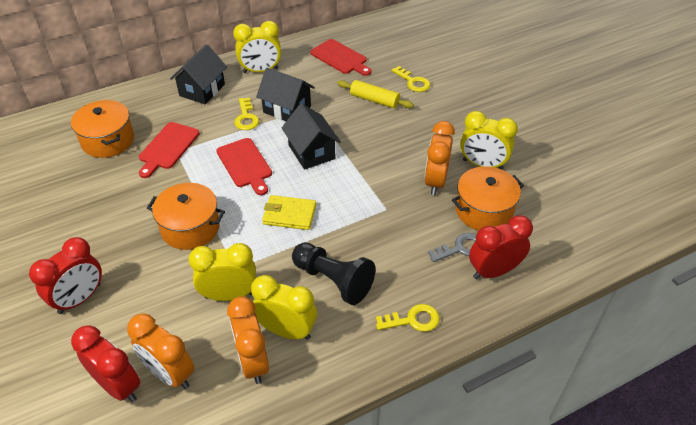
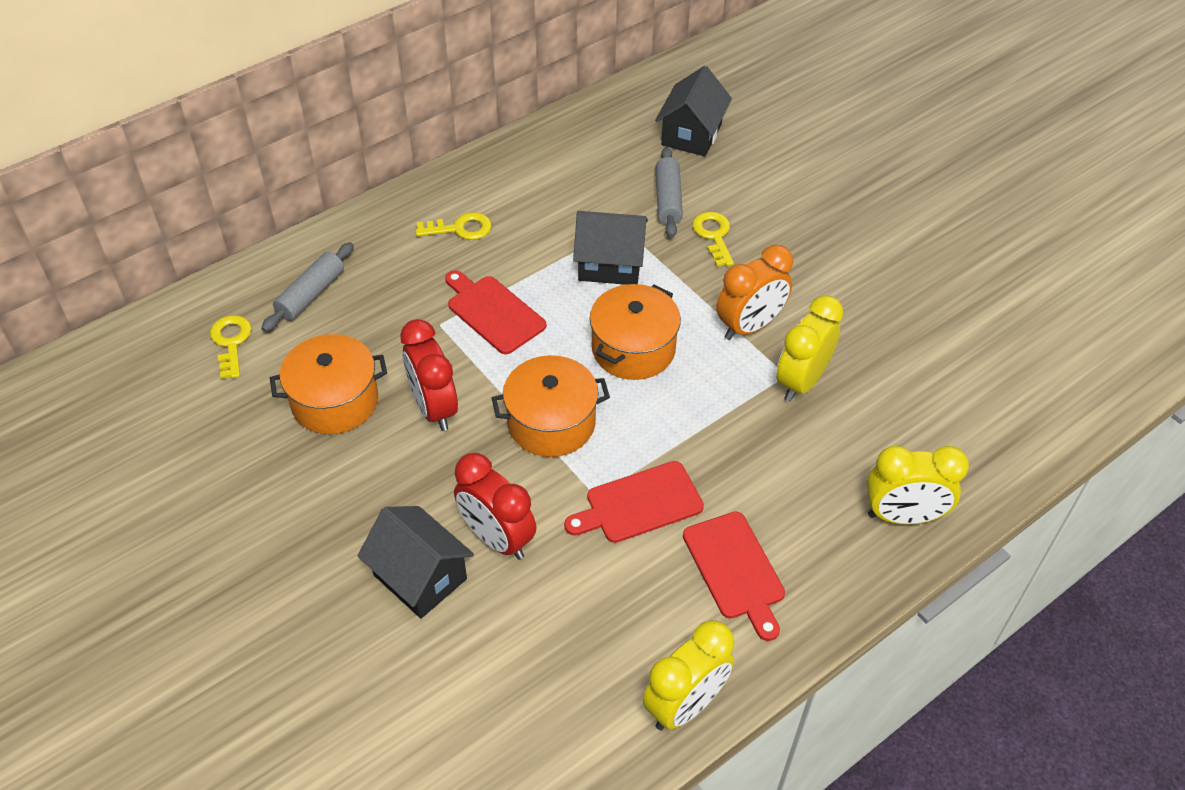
black pawn: 1 -> 0
grey key: 1 -> 0
grey rolling pin: 0 -> 2
orange clock: 3 -> 1
red clock: 3 -> 2
yellow clock: 4 -> 3
yellow rolling pin: 1 -> 0
yellow wallet: 1 -> 0

